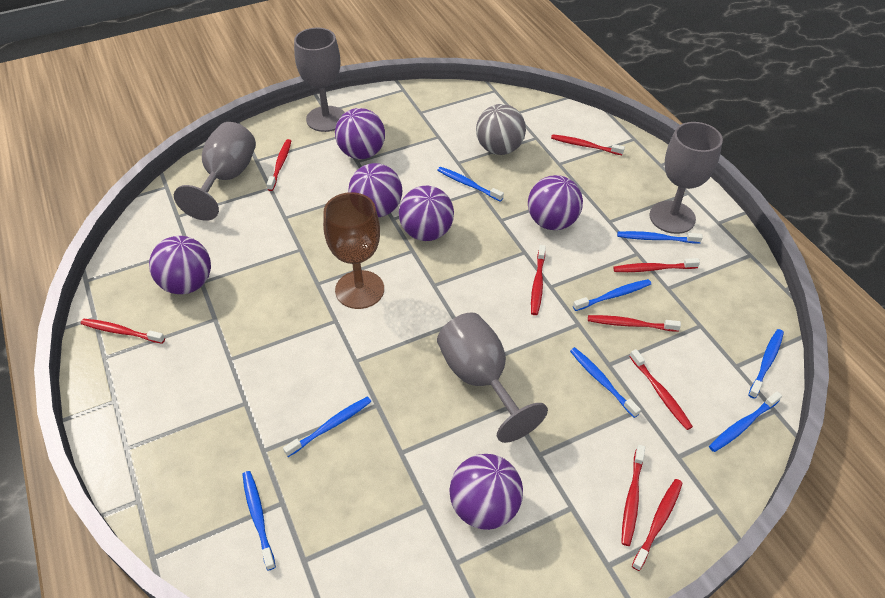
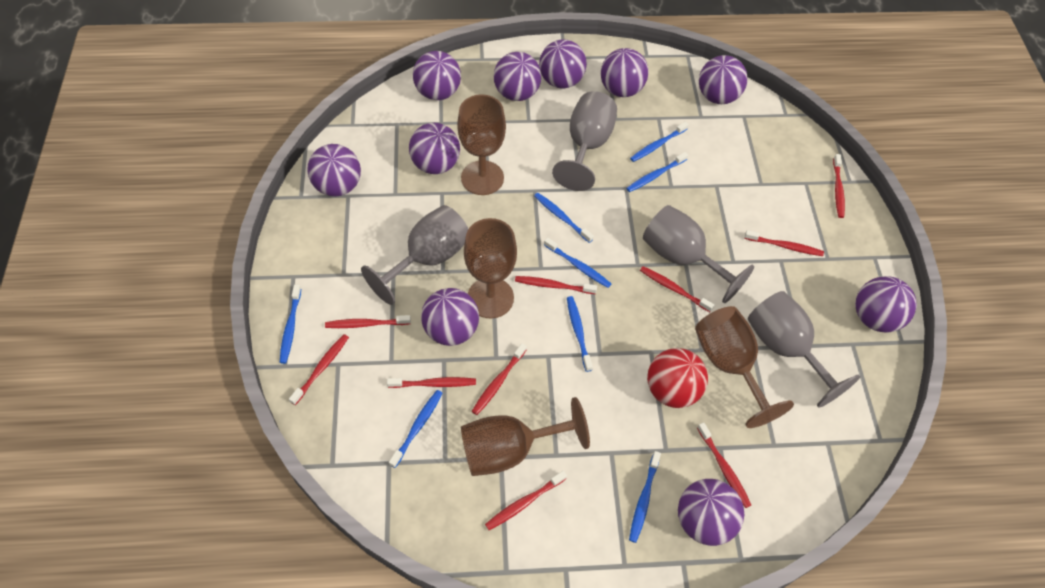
brown goblet: 1 -> 4
grey ball: 1 -> 0
purple ball: 6 -> 10
red ball: 0 -> 1
red toothbrush: 9 -> 10

